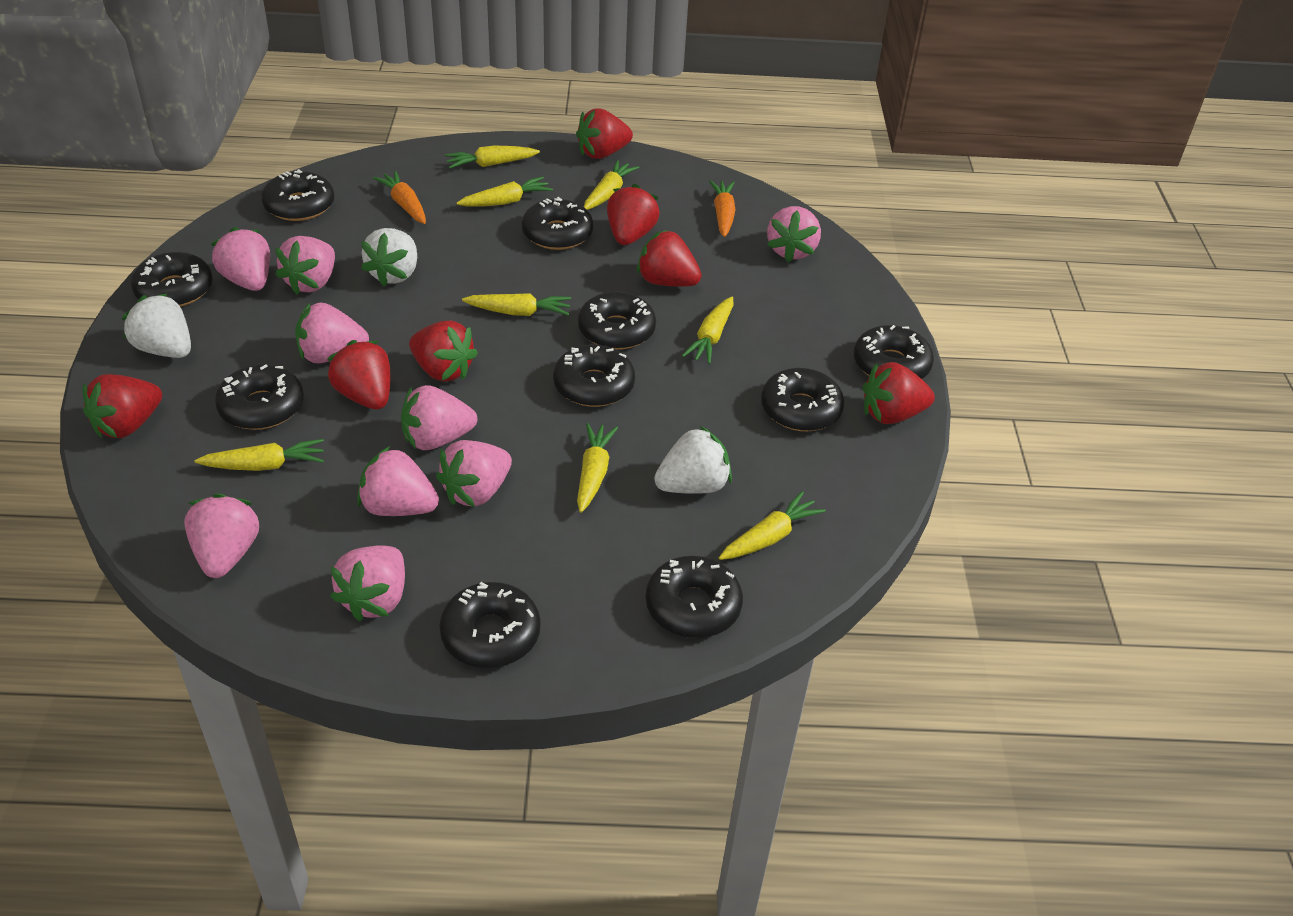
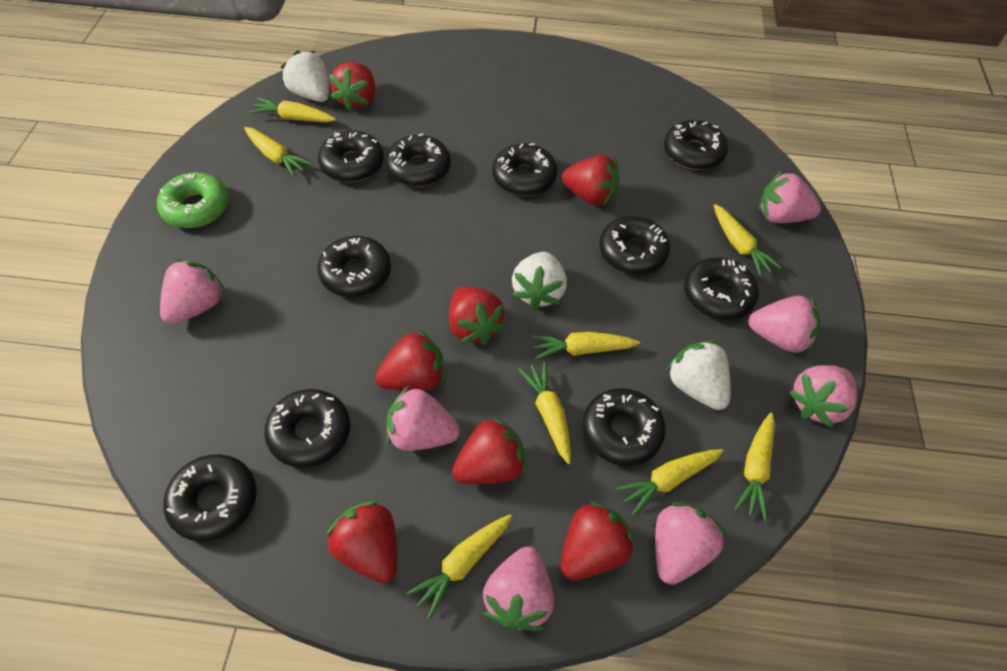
green donut: 0 -> 1
orange carrot: 2 -> 0
pink strawberry: 9 -> 7

